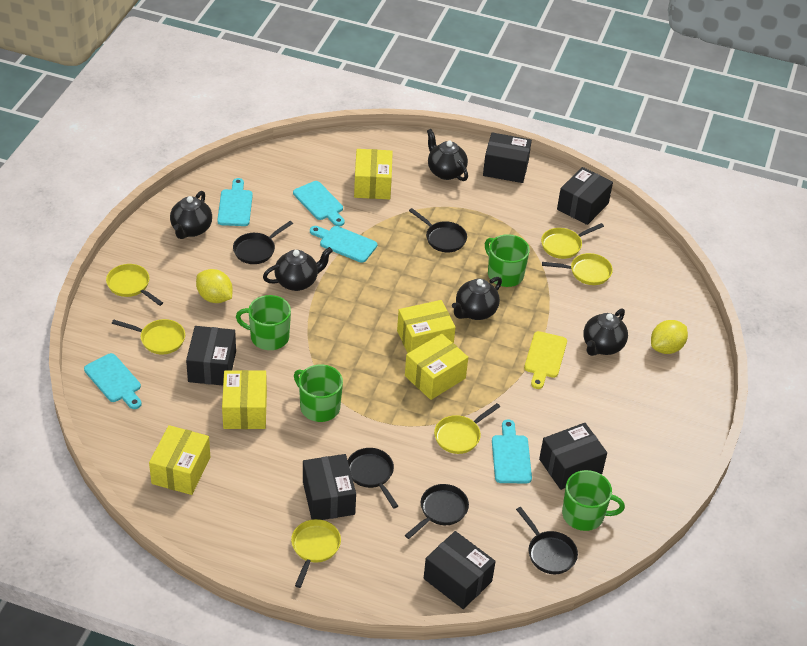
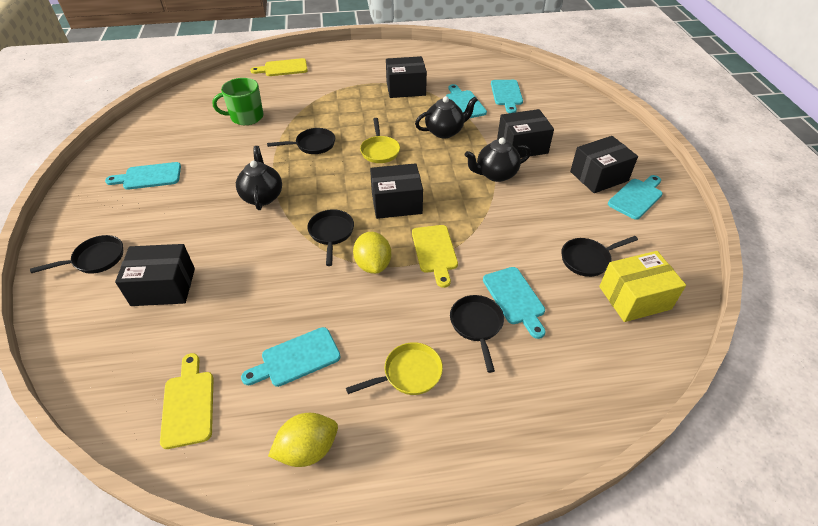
black box: 6 -> 5
black teapot: 5 -> 3
green mug: 4 -> 1
turquoise cutting board: 5 -> 6
yellow box: 5 -> 1
yellow cutting board: 1 -> 3
yellow pan: 6 -> 2

